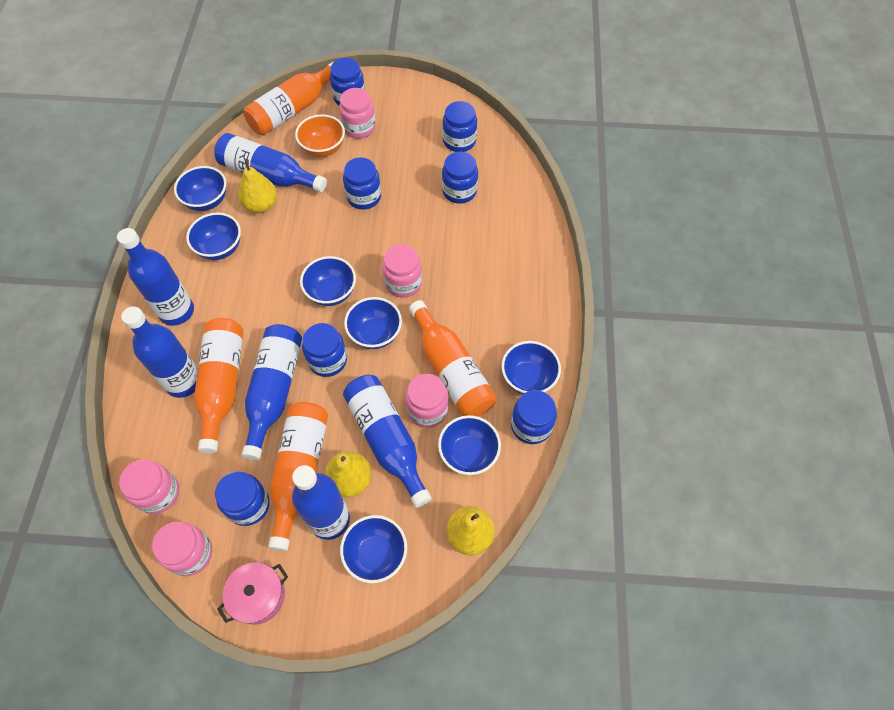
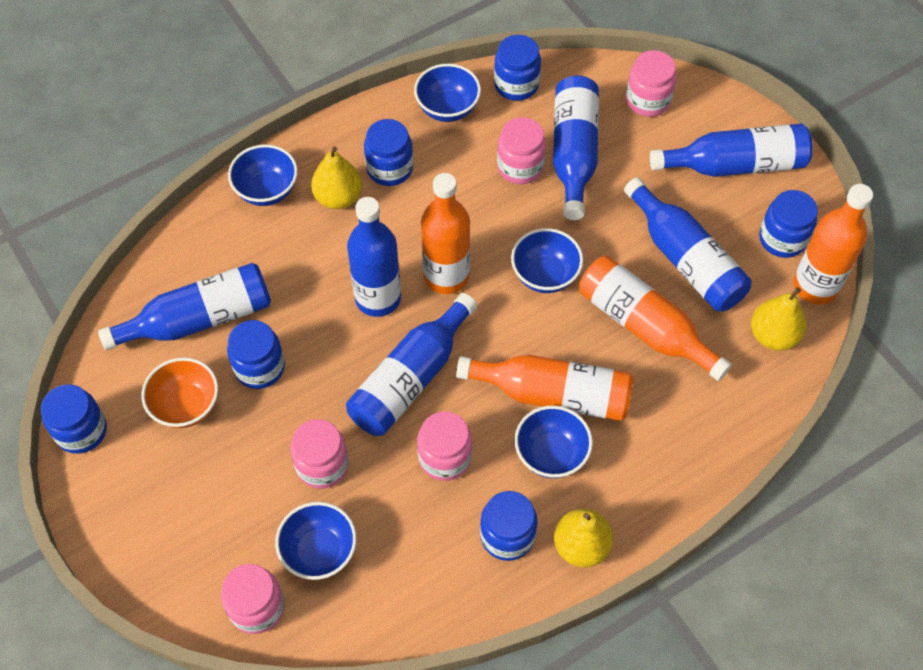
blue bowl: 7 -> 5
blue jar: 7 -> 6
pink pot: 1 -> 0

